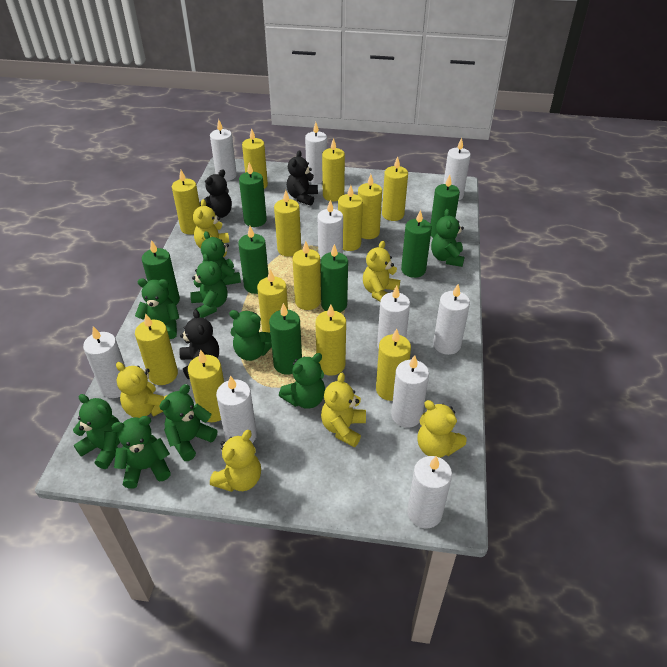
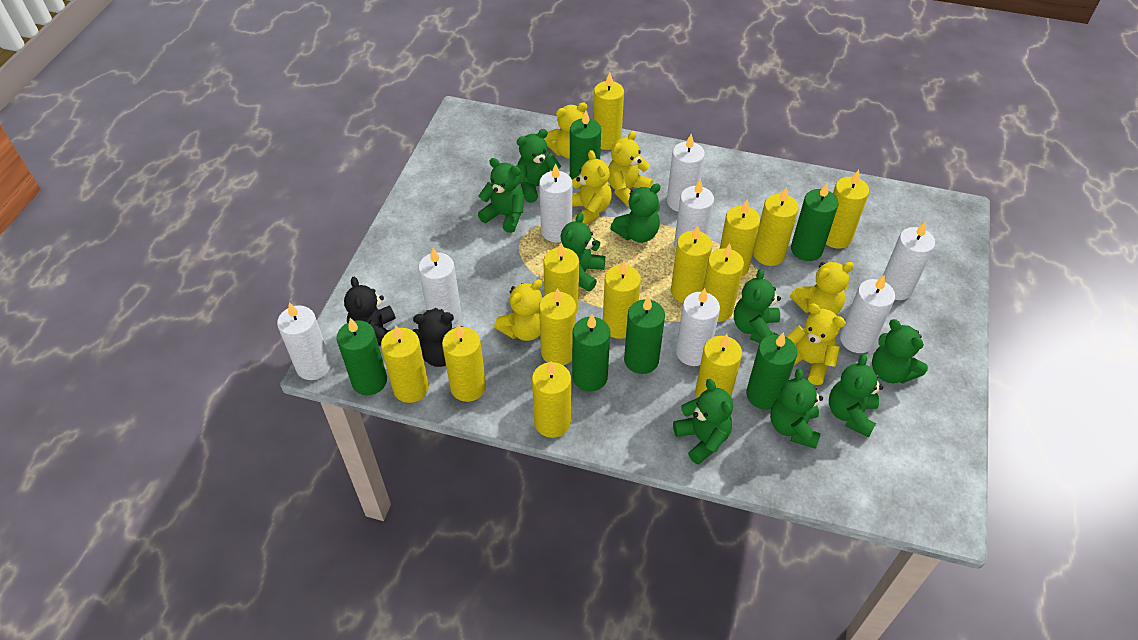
black teddy bear: 3 -> 2
green candle: 7 -> 6
white candle: 10 -> 8

